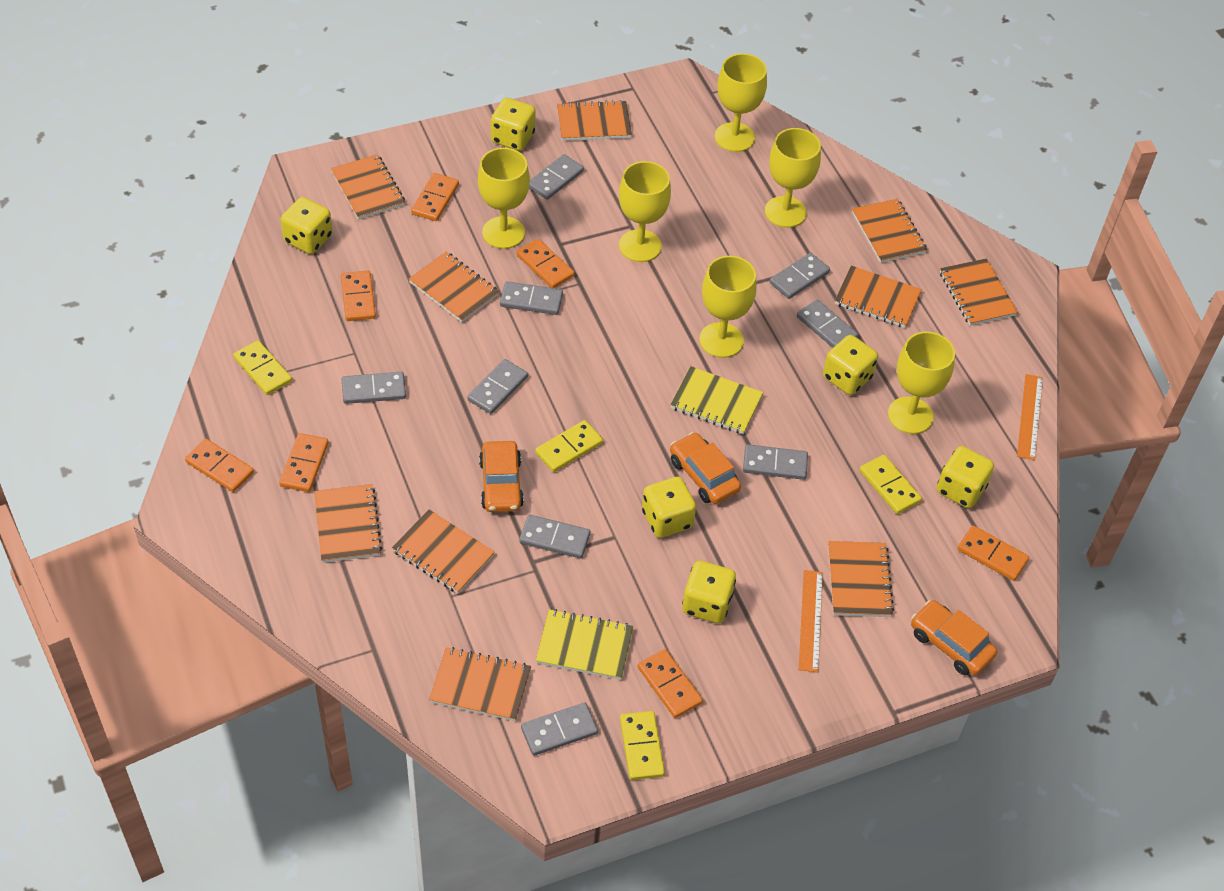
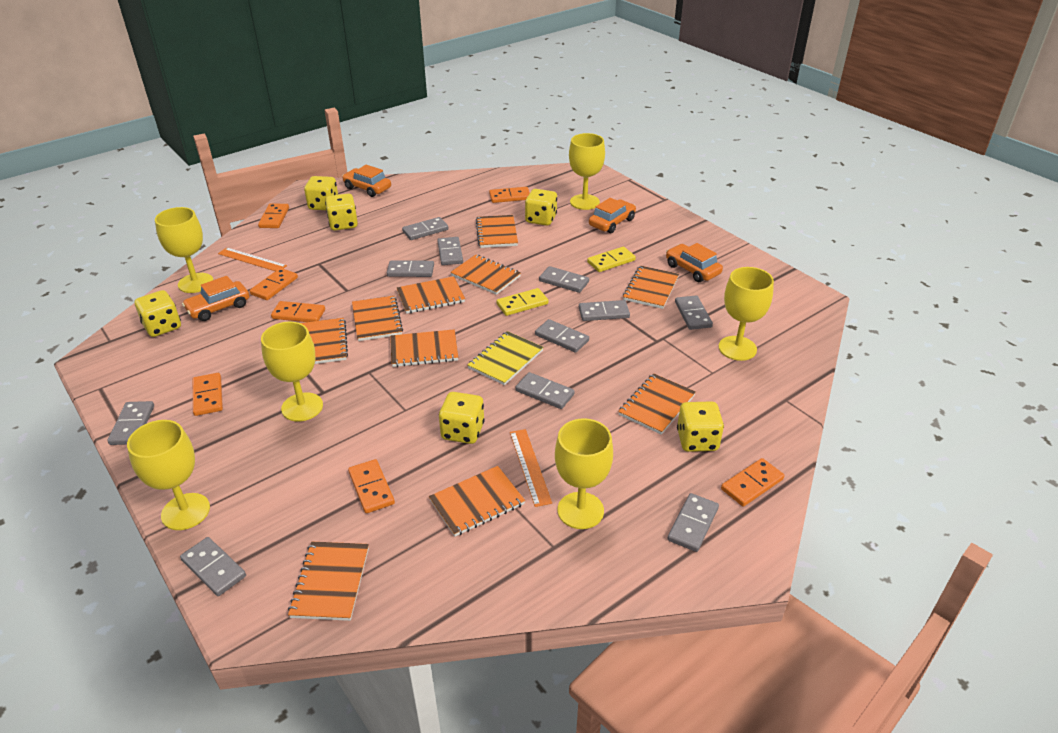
grey domino: 9 -> 11
orange car: 3 -> 4
yellow domino: 4 -> 2
yellow notebook: 2 -> 1

